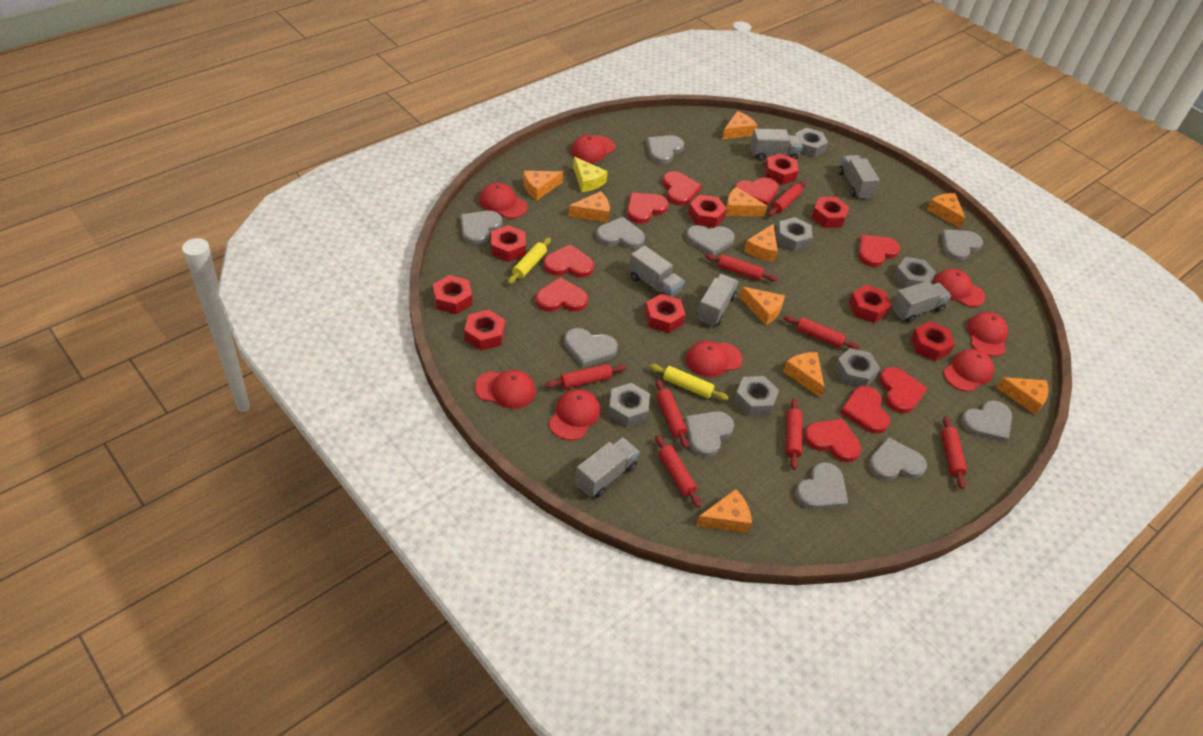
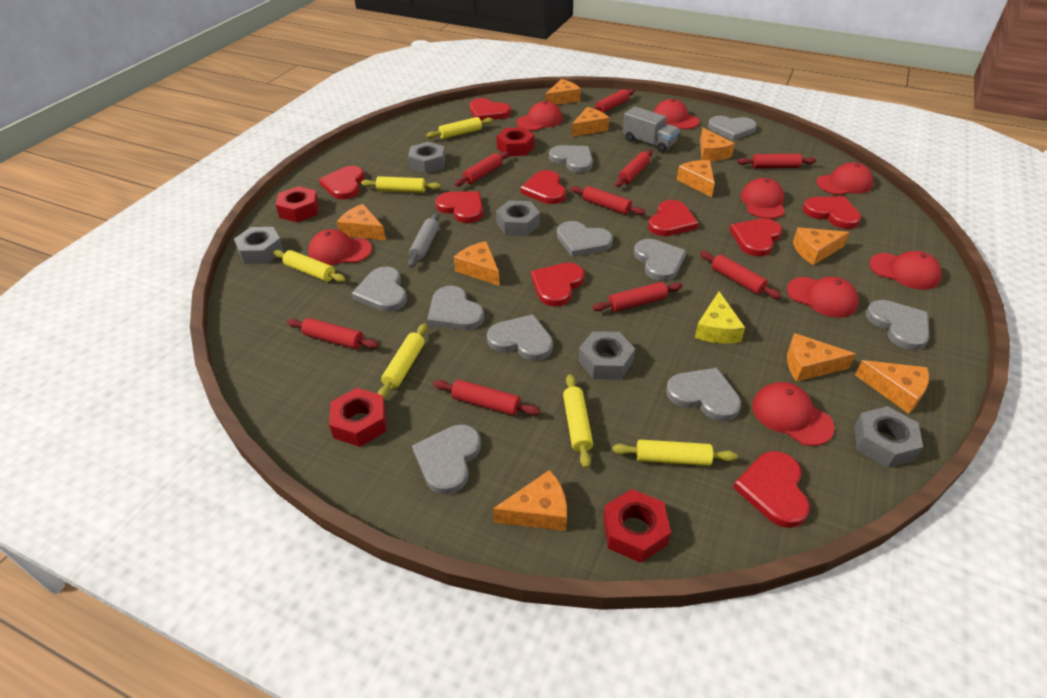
grey nut: 6 -> 5
grey rolling pin: 0 -> 1
grey truck: 6 -> 1
red nut: 9 -> 4
red rolling pin: 8 -> 9
yellow rolling pin: 2 -> 6

